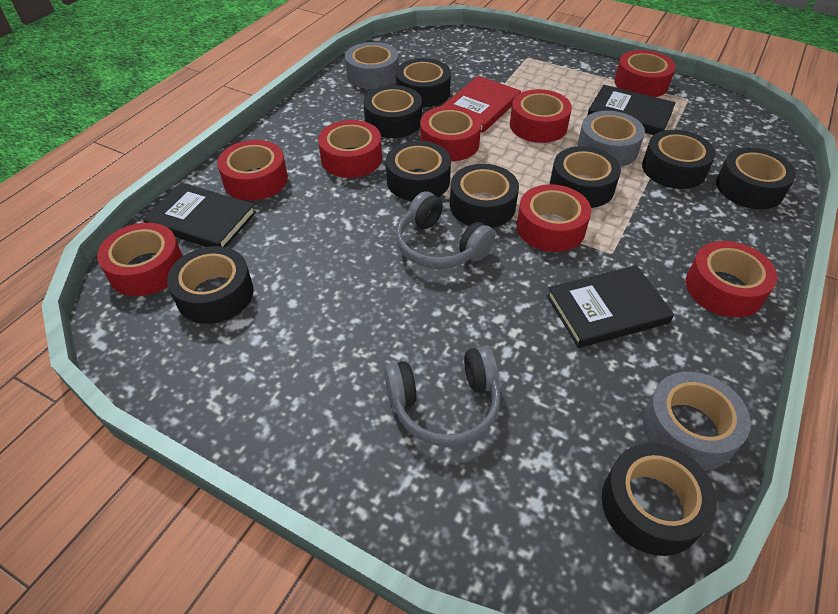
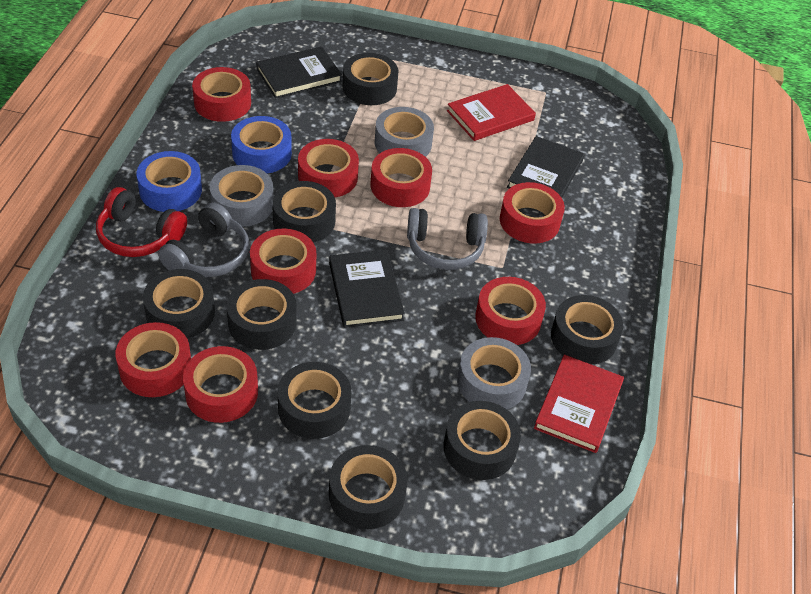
black tape: 9 -> 8
blue tape: 0 -> 2
red book: 1 -> 2
red headphones: 0 -> 1

